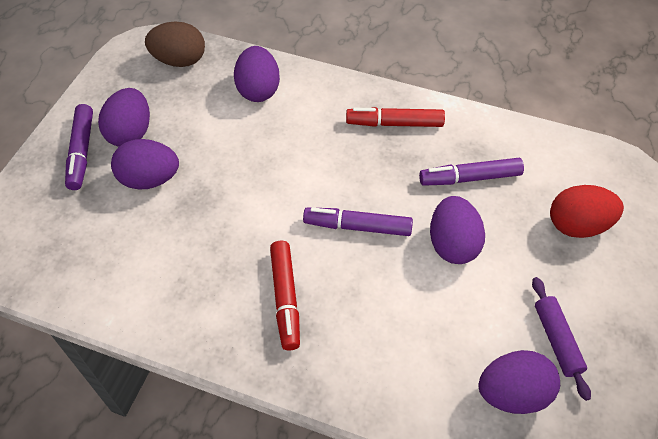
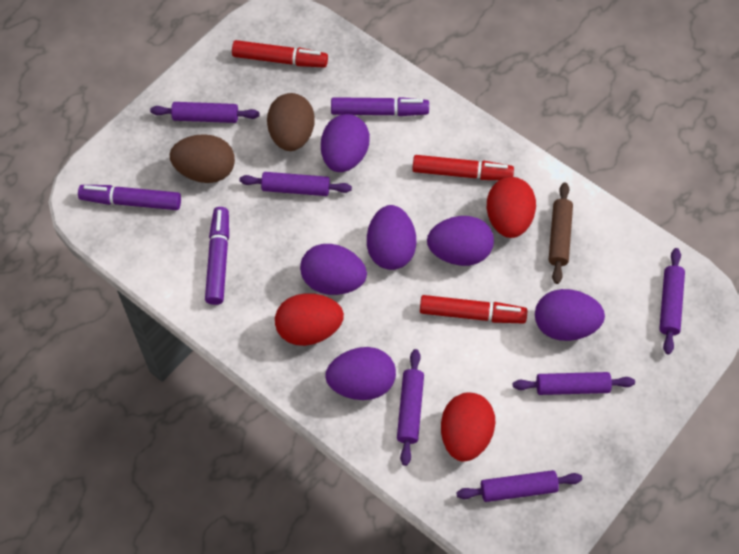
brown egg: 1 -> 2
brown rolling pin: 0 -> 1
purple egg: 5 -> 6
purple rolling pin: 1 -> 6
red egg: 1 -> 3
red marker: 2 -> 3

